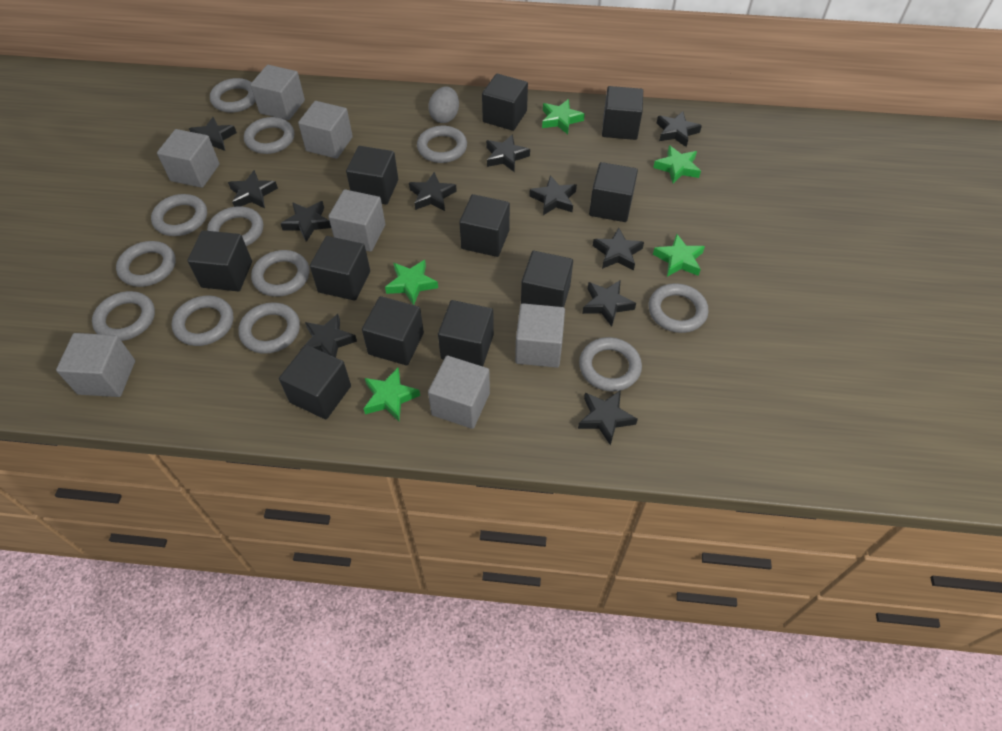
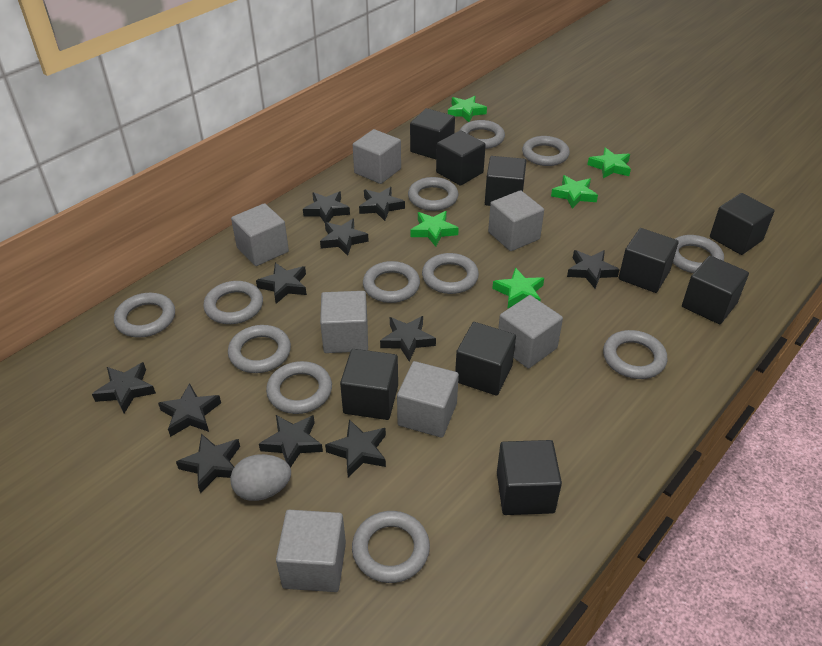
black cube: 11 -> 9

